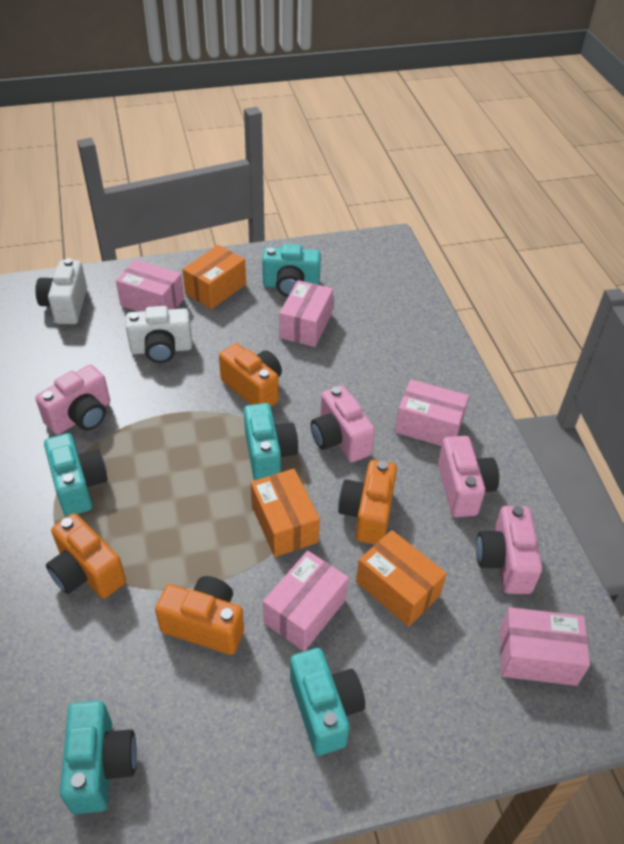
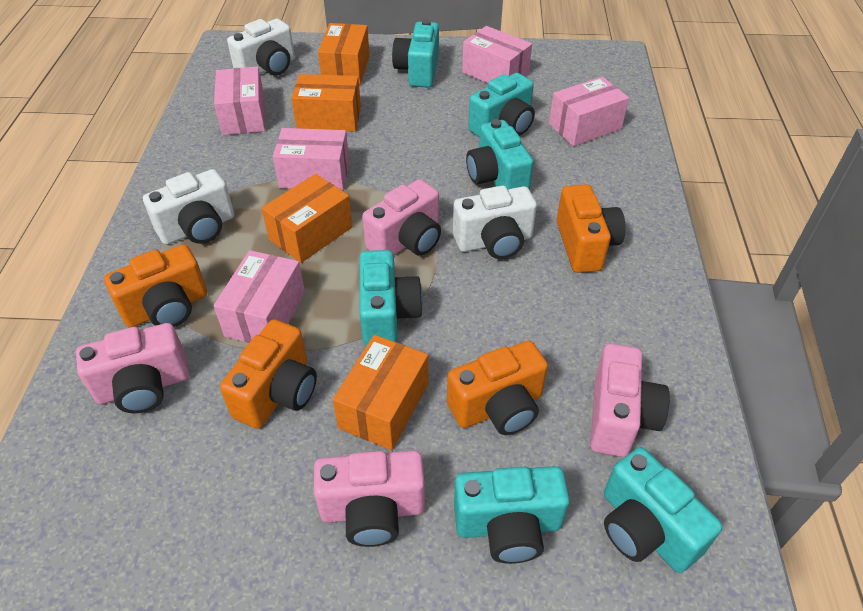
orange box: 3 -> 4
turquoise camera: 5 -> 6
white camera: 2 -> 3

